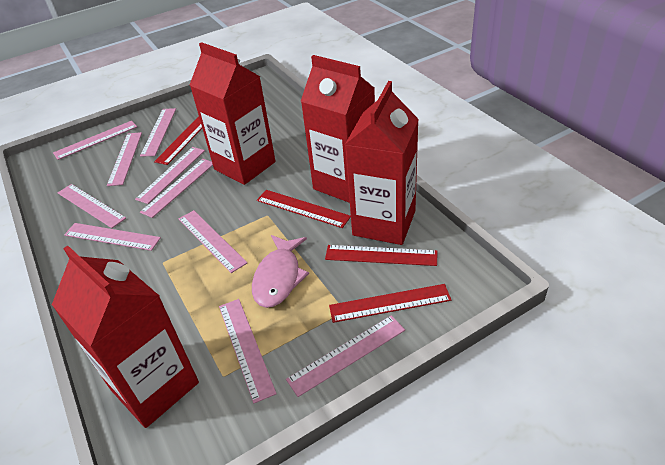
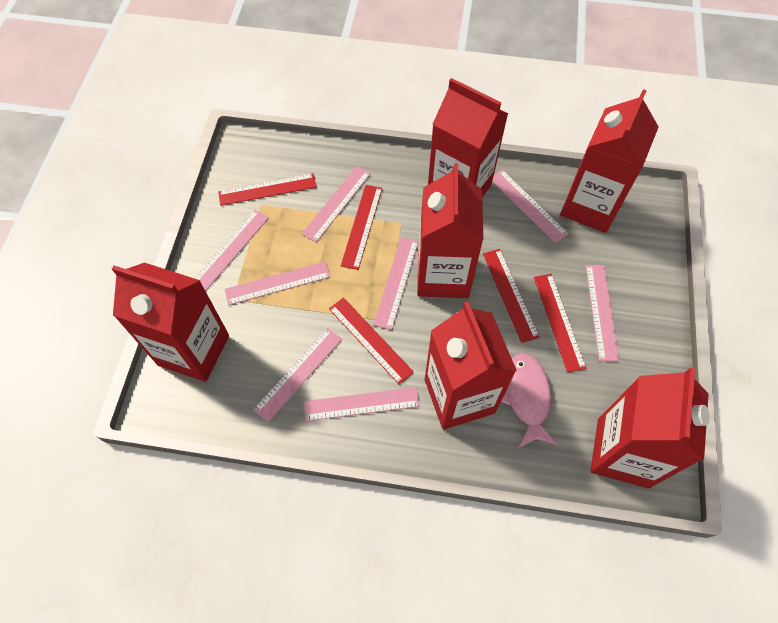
pink ruler: 10 -> 8
red carton: 4 -> 6
red ruler: 4 -> 5

